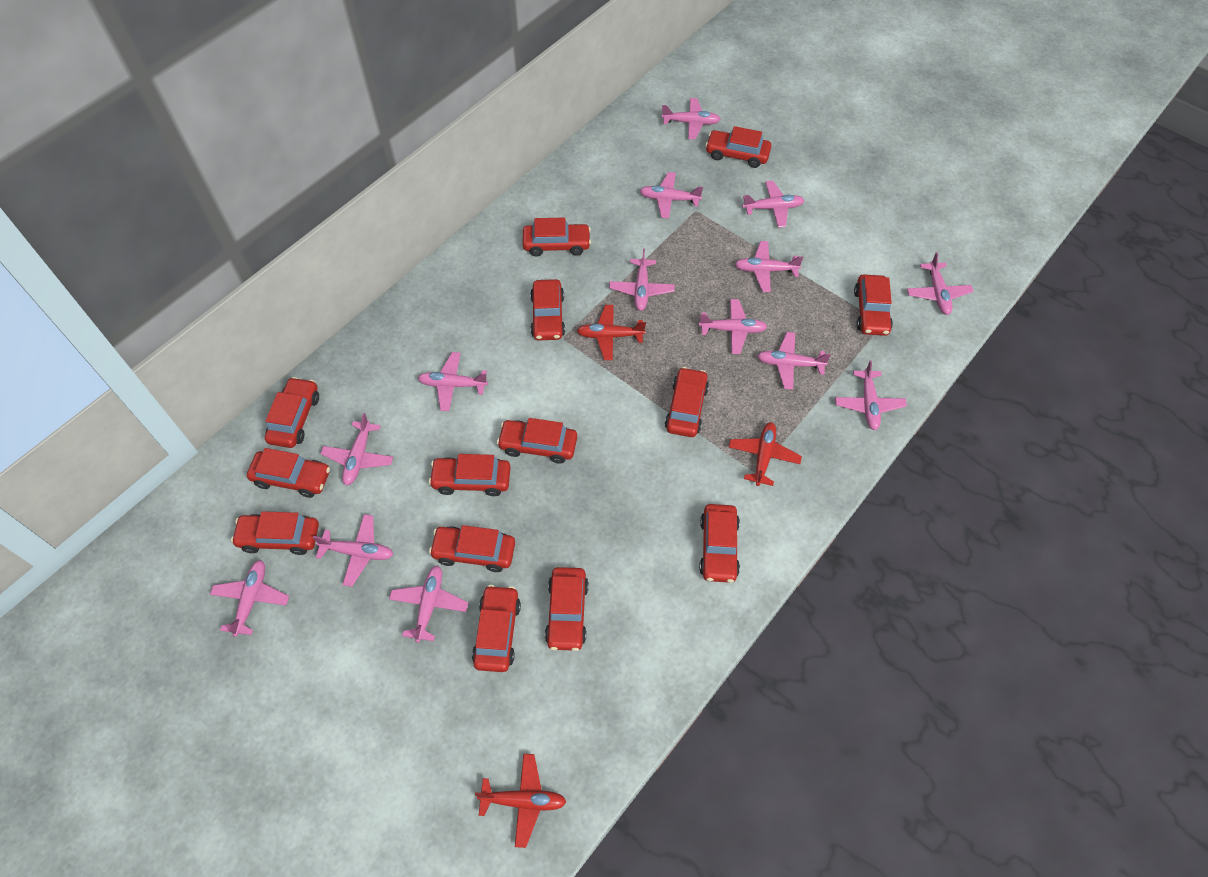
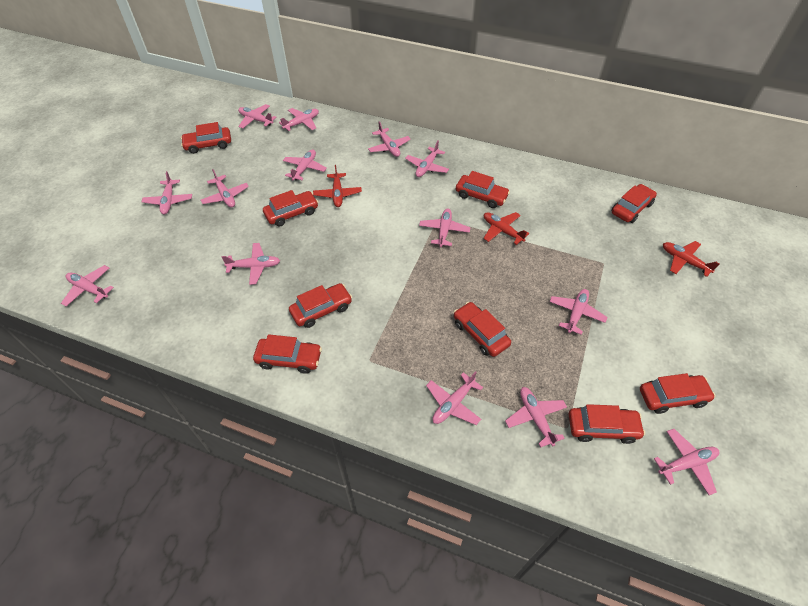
red car: 14 -> 9

